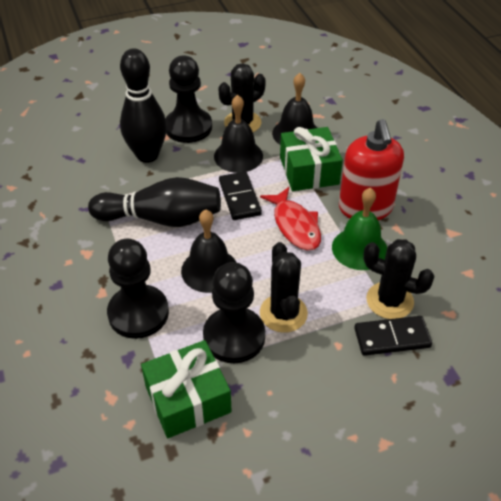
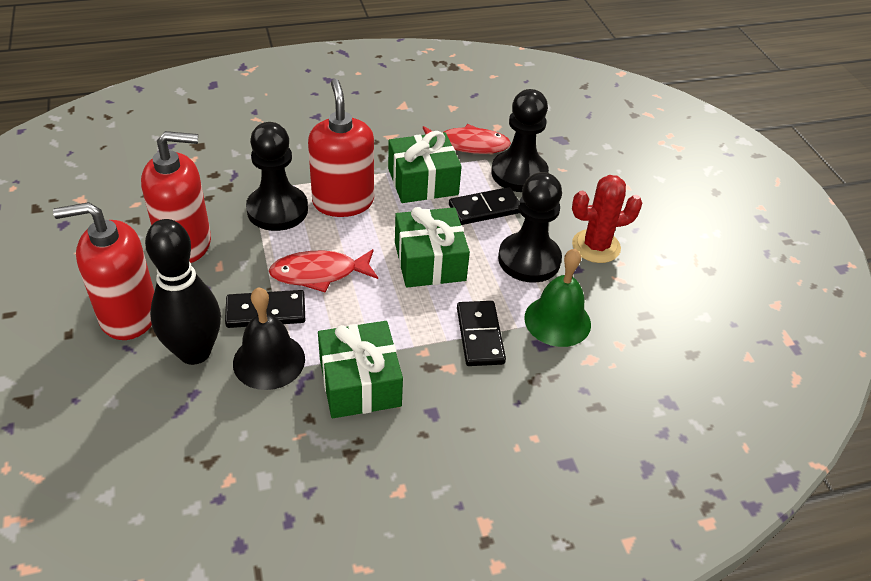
black bell: 3 -> 1
black bowling pin: 2 -> 1
black cactus: 3 -> 0
black domino: 2 -> 3
green gift: 2 -> 3
red cactus: 0 -> 1
red fish: 1 -> 2
red soap dispenser: 1 -> 3

